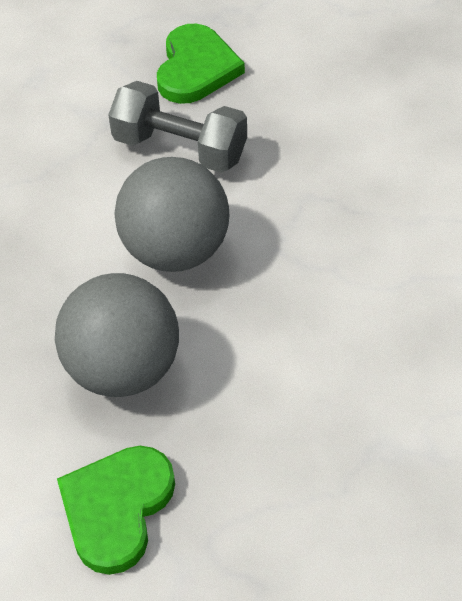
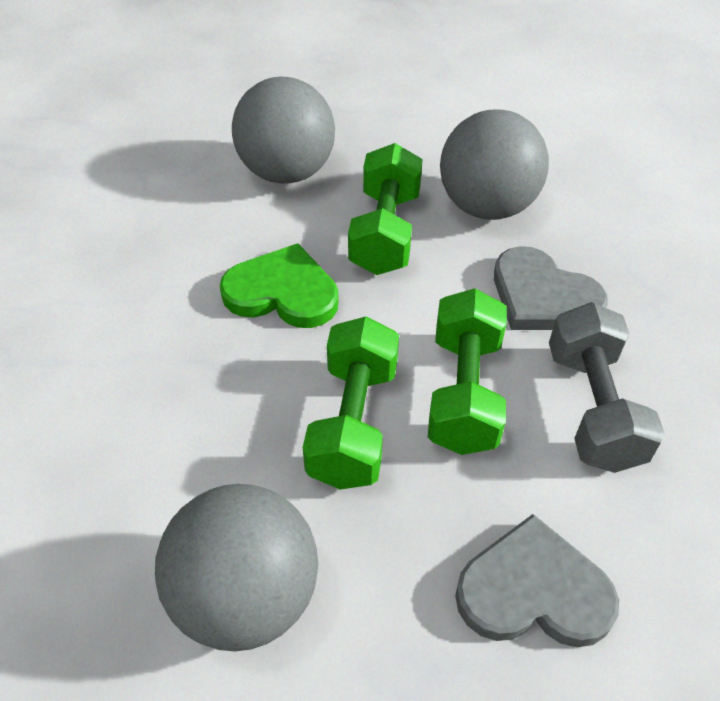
green dumbbell: 0 -> 3
green heart: 2 -> 1
grey ball: 2 -> 3
grey heart: 0 -> 2

